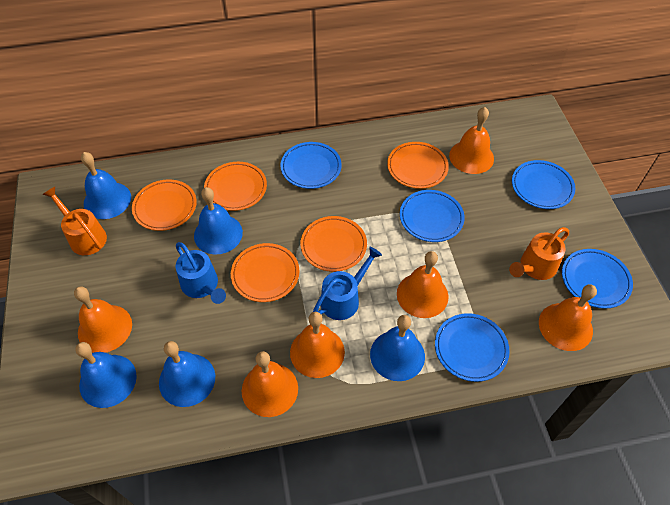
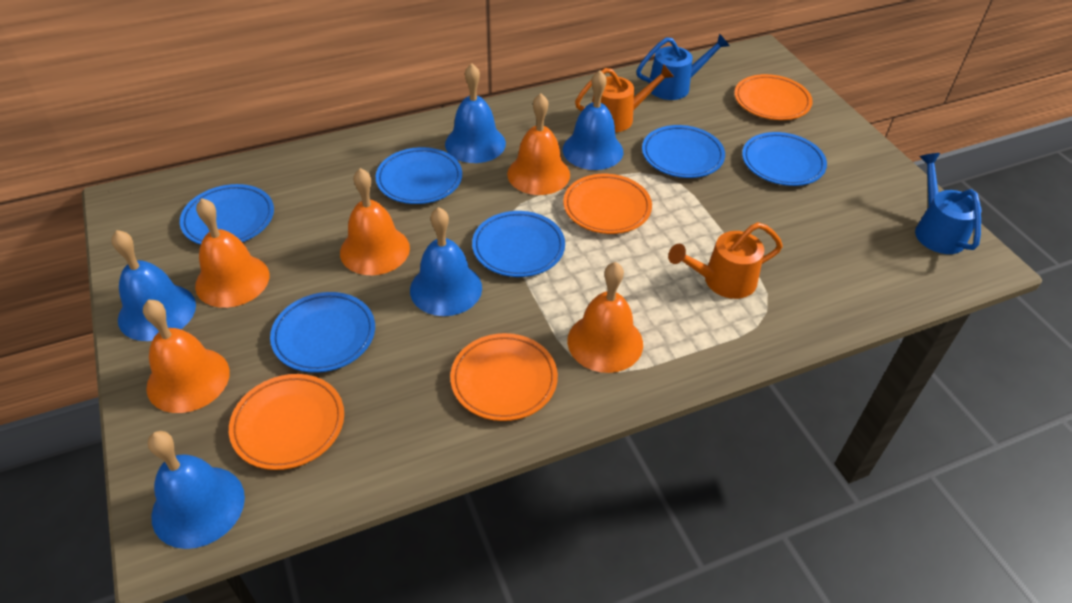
blue plate: 5 -> 6
orange bell: 6 -> 5
orange plate: 5 -> 4

